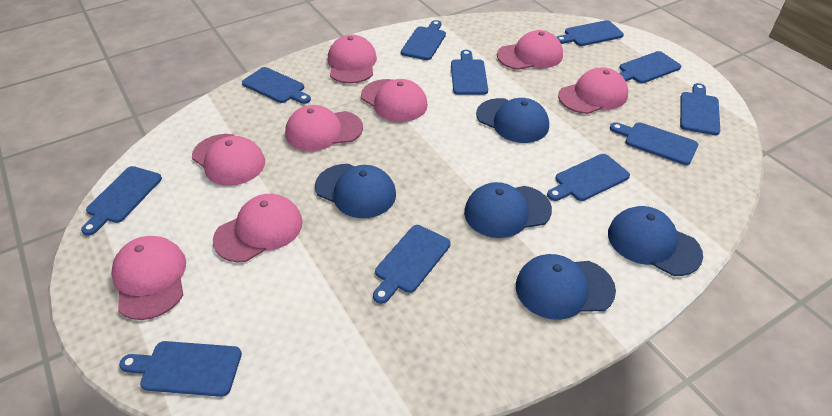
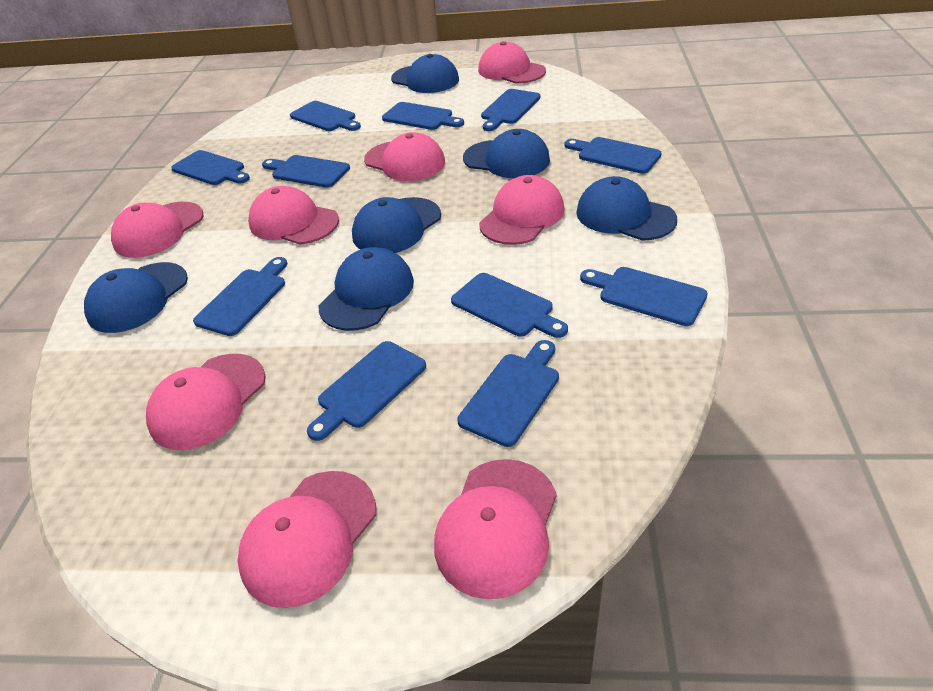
blue cap: 5 -> 6

